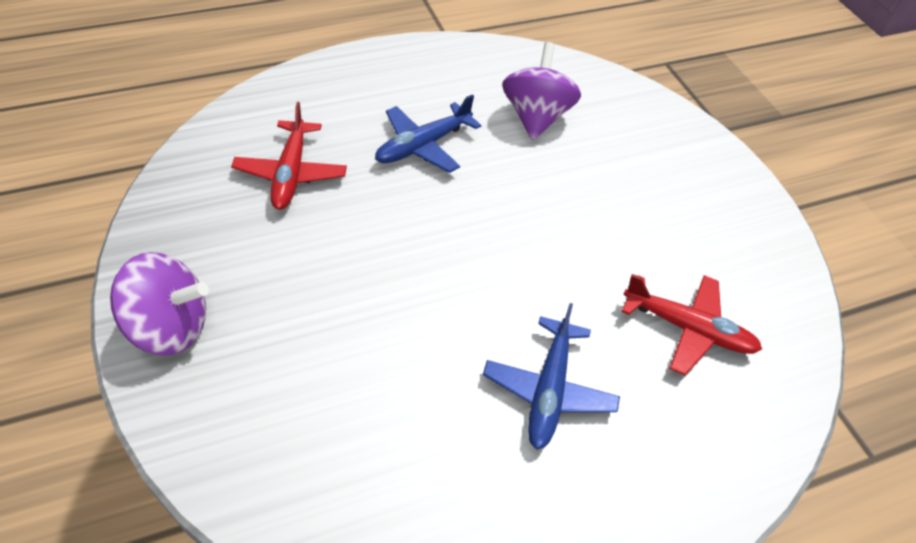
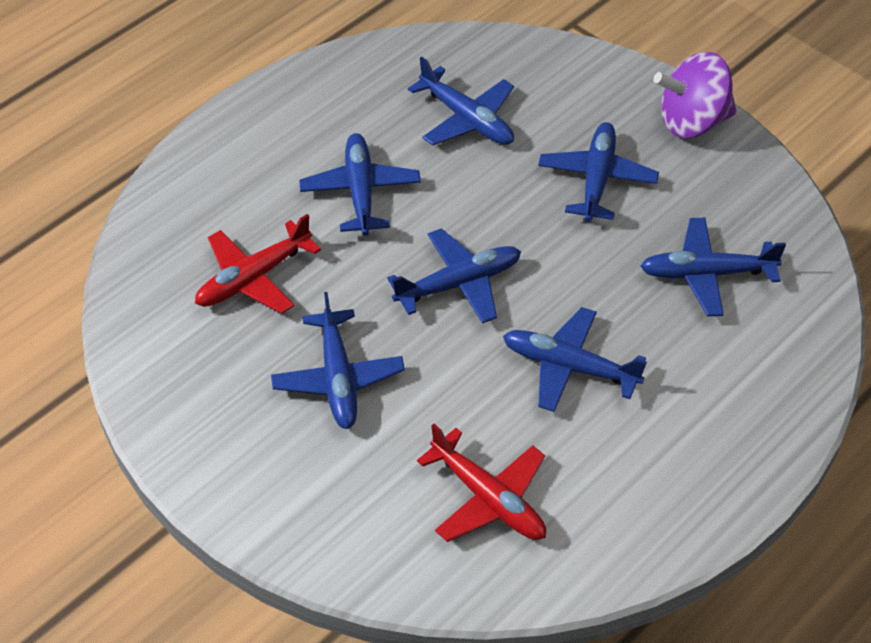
blue plane: 2 -> 7
purple spinning top: 2 -> 1

